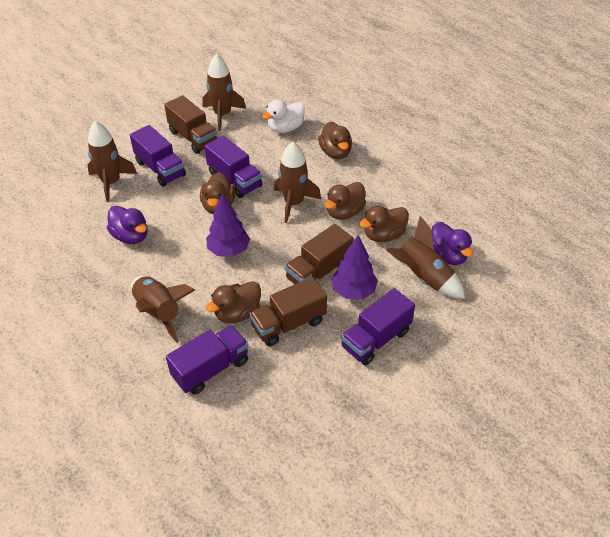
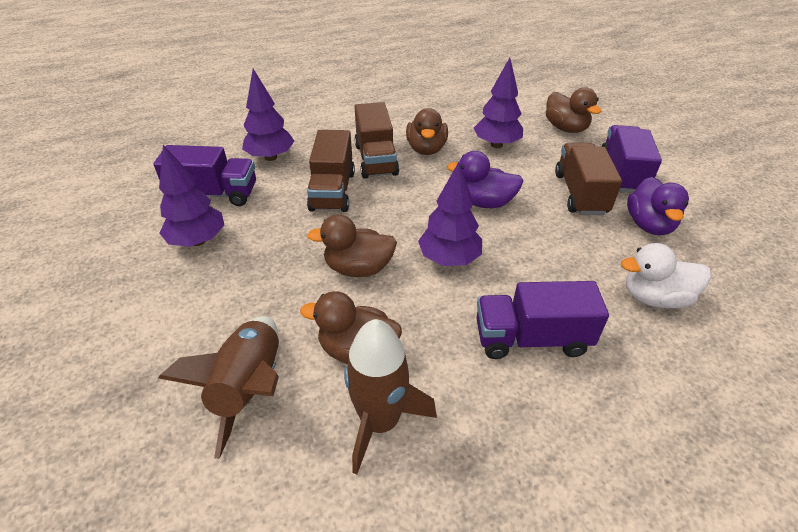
brown duck: 5 -> 4
brown rocket: 5 -> 2
purple tree: 2 -> 4
purple truck: 4 -> 3

